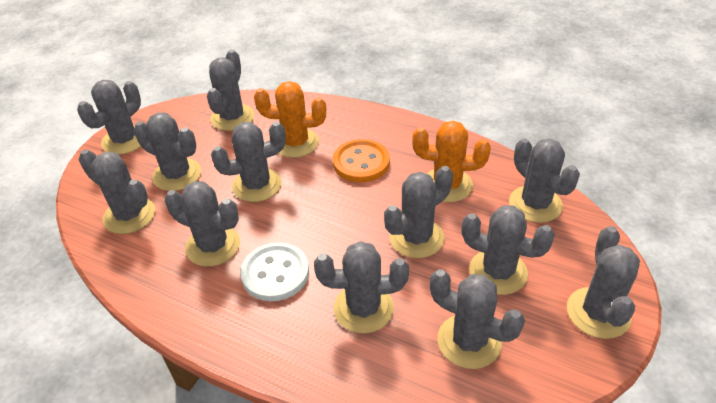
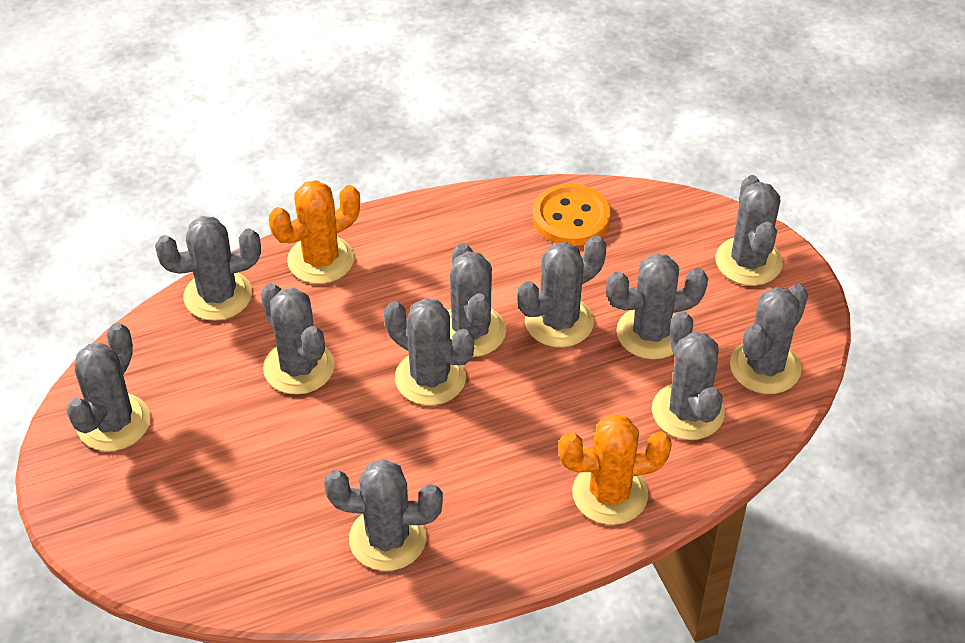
grey cactus: 12 -> 11
white button: 1 -> 0

